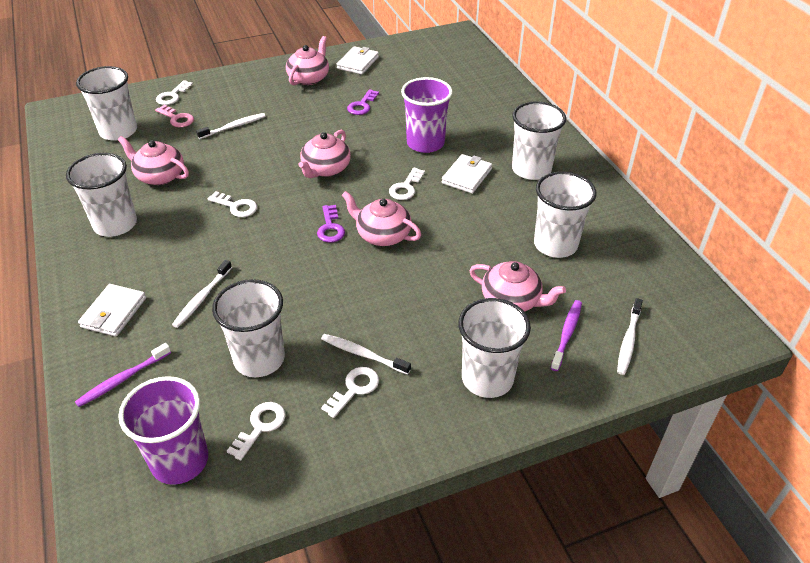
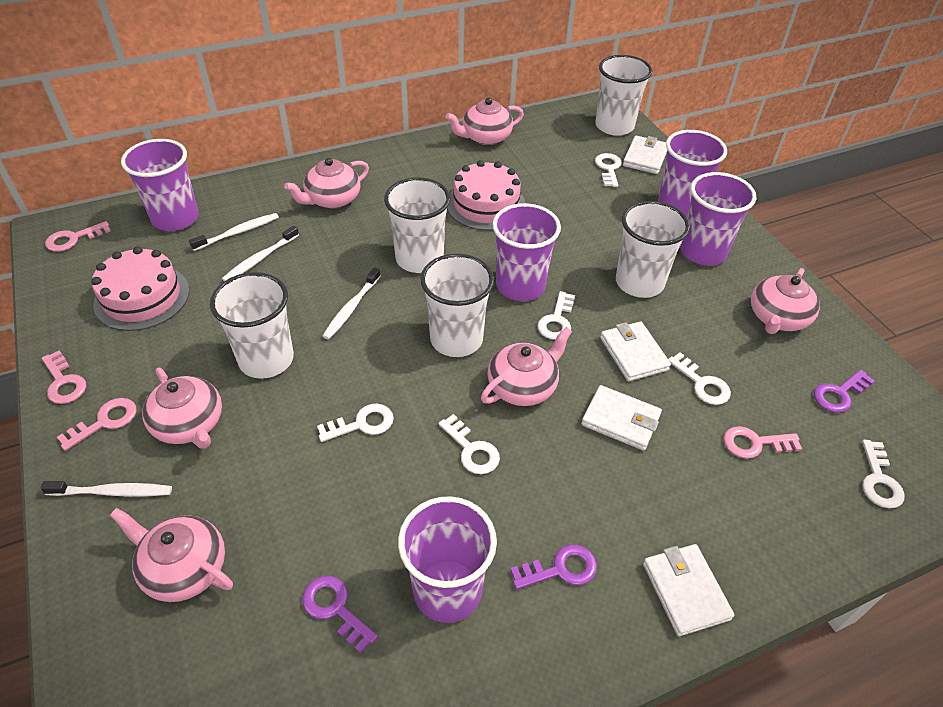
pink cake: 0 -> 2
pink key: 1 -> 4
pink teapot: 5 -> 6
purple cup: 2 -> 5
purple key: 2 -> 3
purple toothbrush: 2 -> 0
white cup: 6 -> 5
white key: 5 -> 6
white wallet: 3 -> 4

